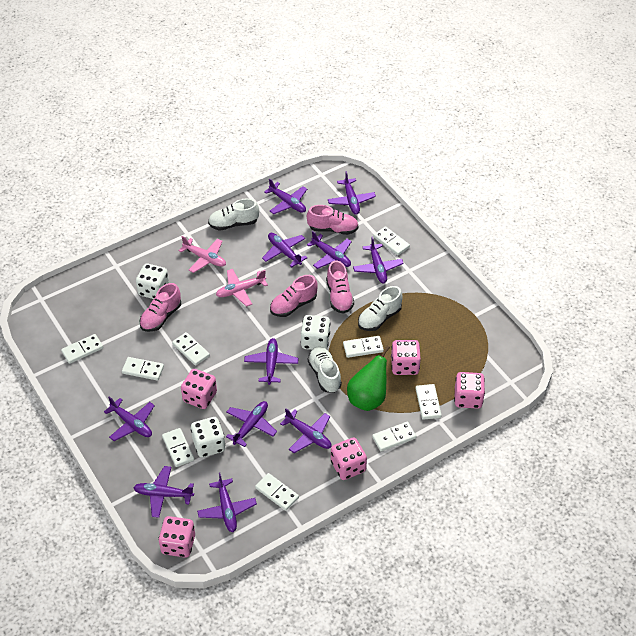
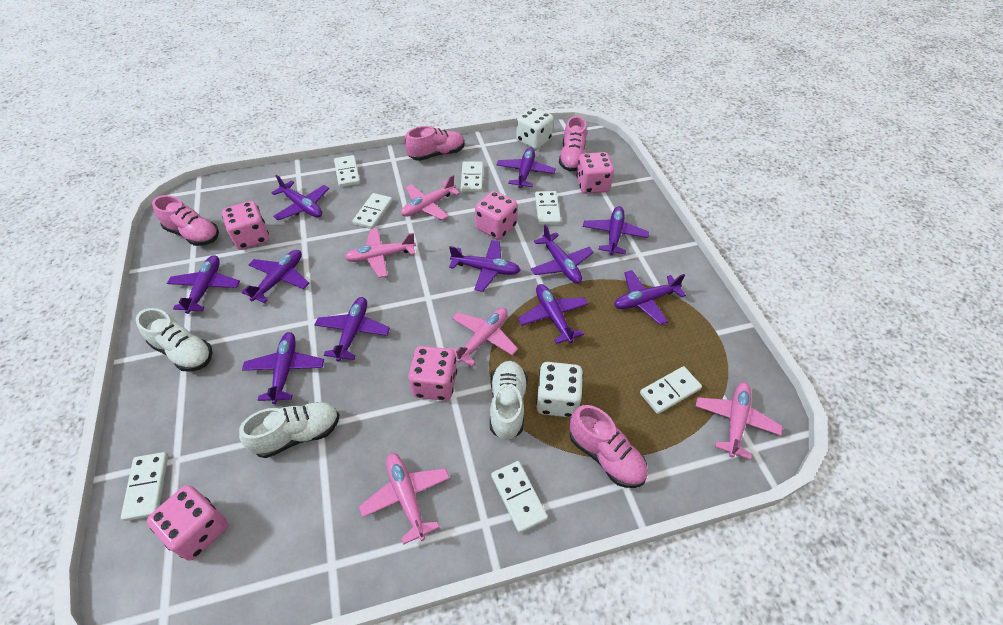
green pear: 1 -> 0
pink plane: 2 -> 5
white dice: 3 -> 2
white domino: 9 -> 7

